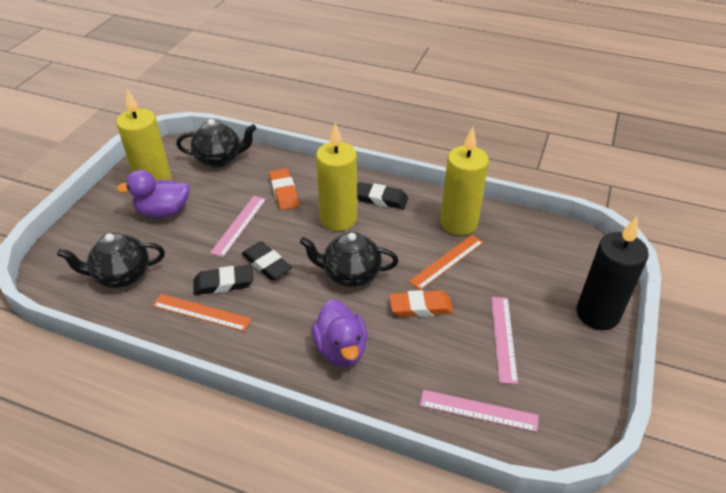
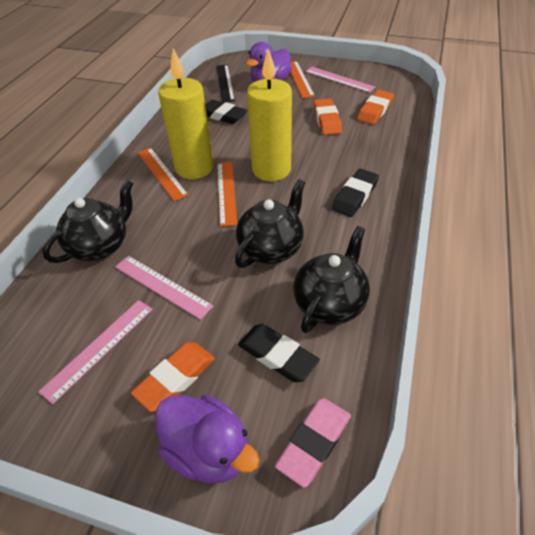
black candle: 1 -> 0
black ruler: 0 -> 1
orange eraser: 2 -> 3
orange ruler: 2 -> 3
pink eraser: 0 -> 1
yellow candle: 3 -> 2

